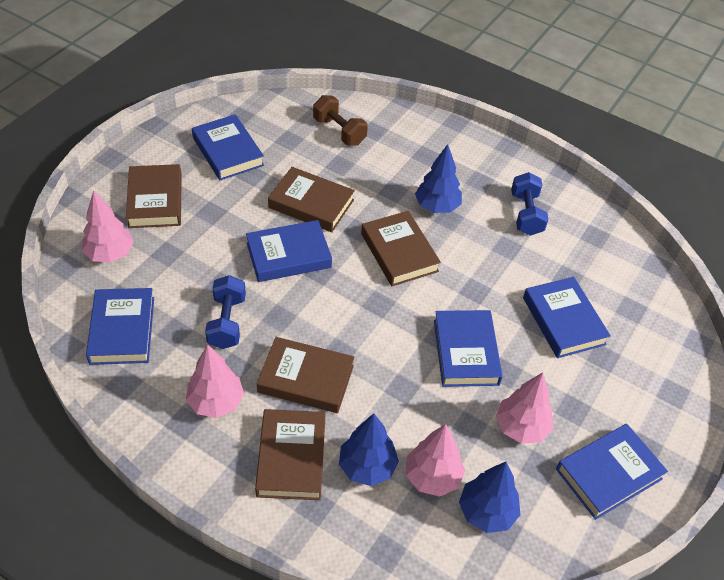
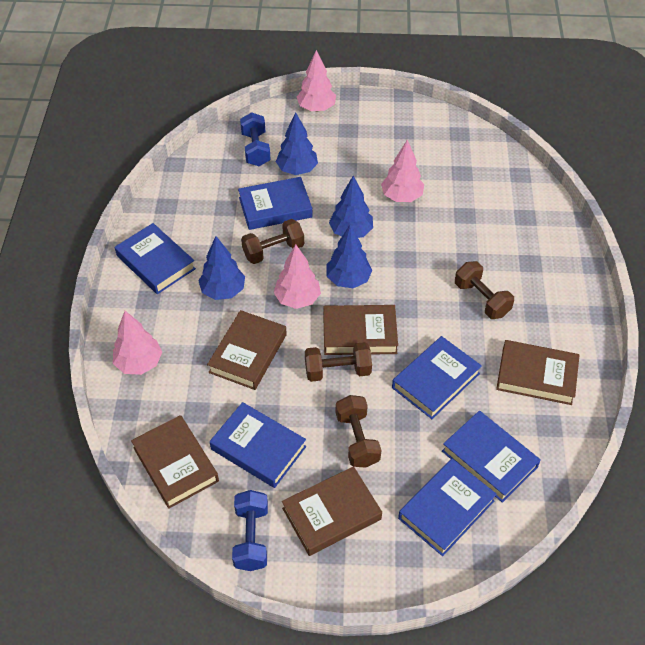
blue tree: 3 -> 4
brown dumbbell: 1 -> 4

